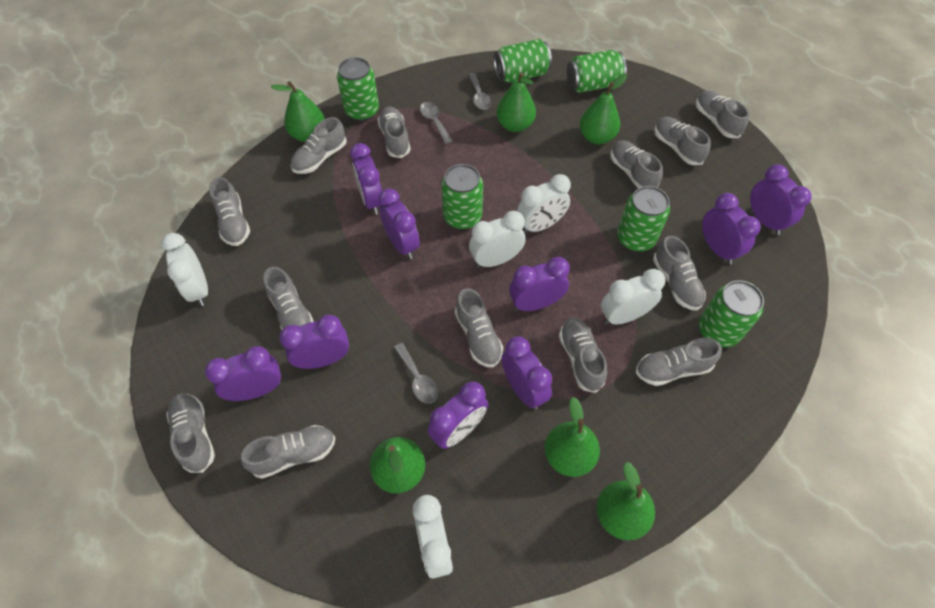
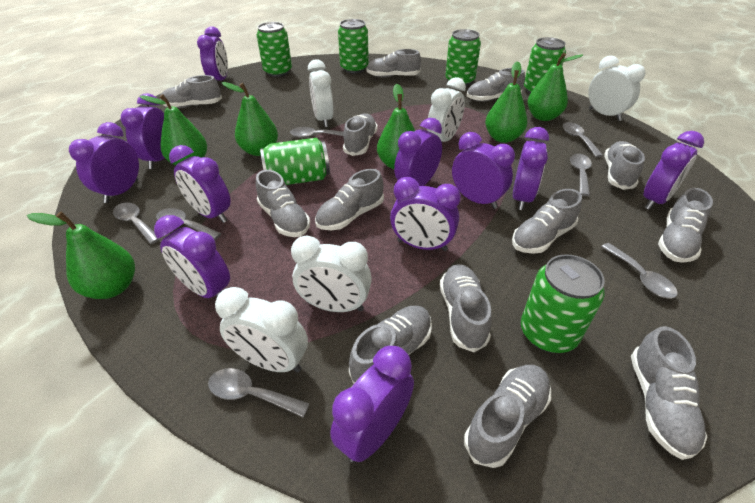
grey spoon: 3 -> 7
purple clock: 9 -> 11

